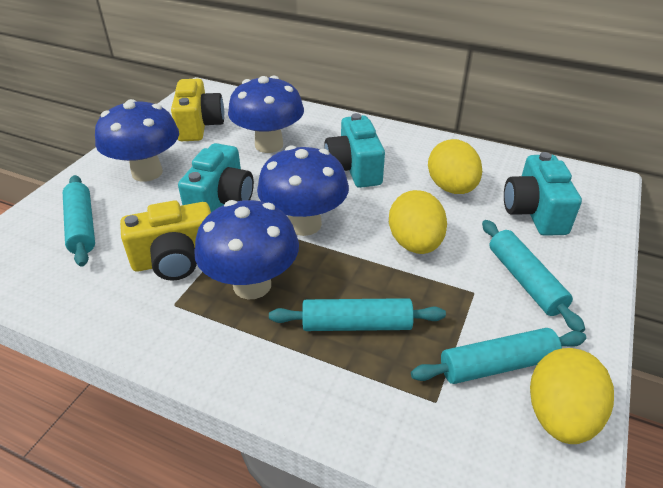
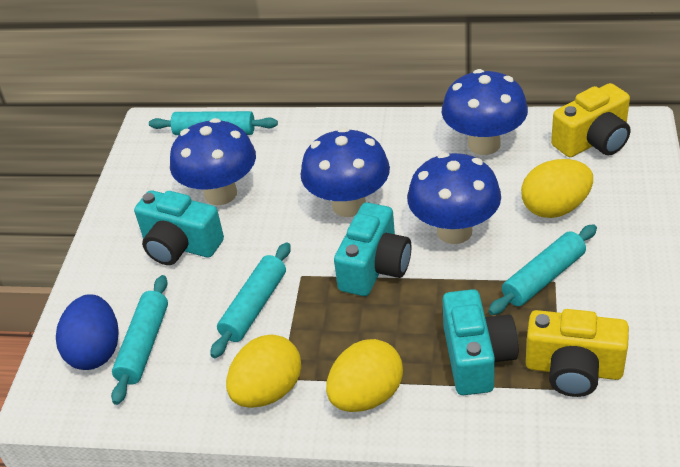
blue egg: 0 -> 1

